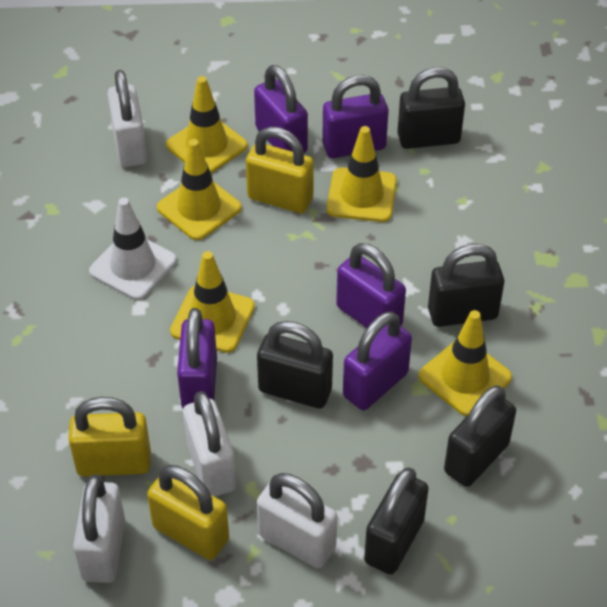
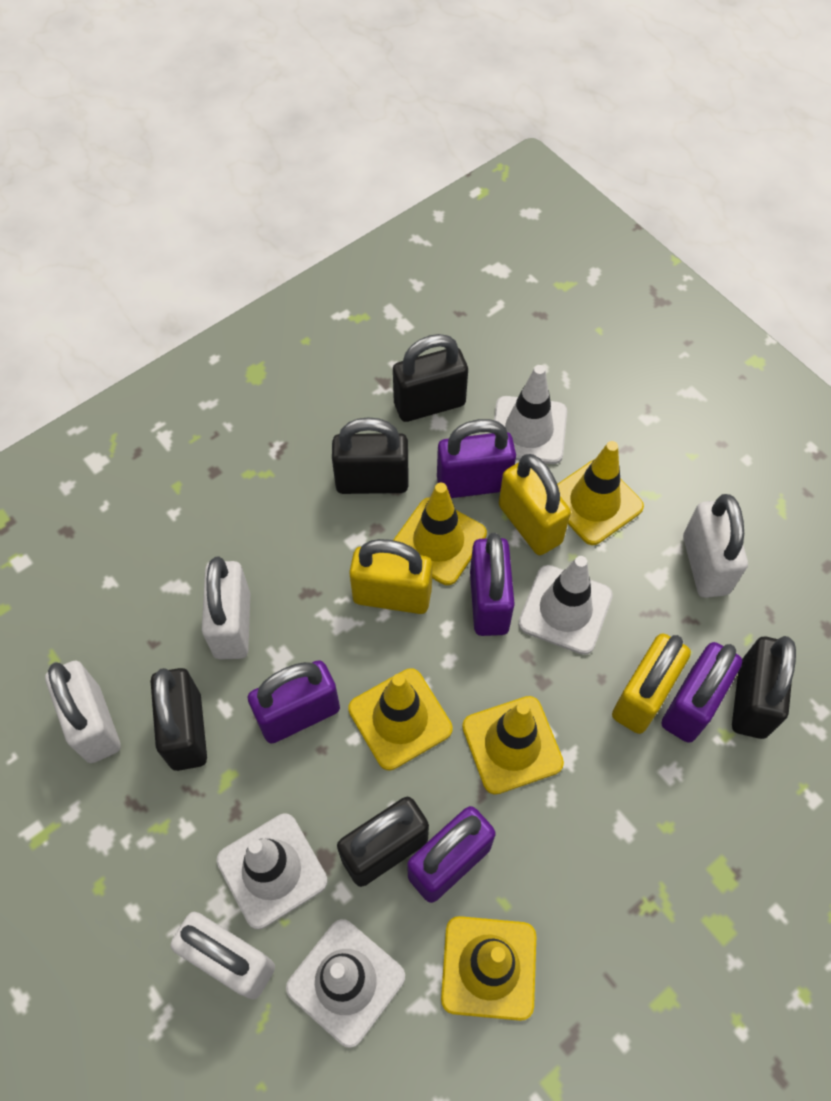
white traffic cone: 1 -> 4

